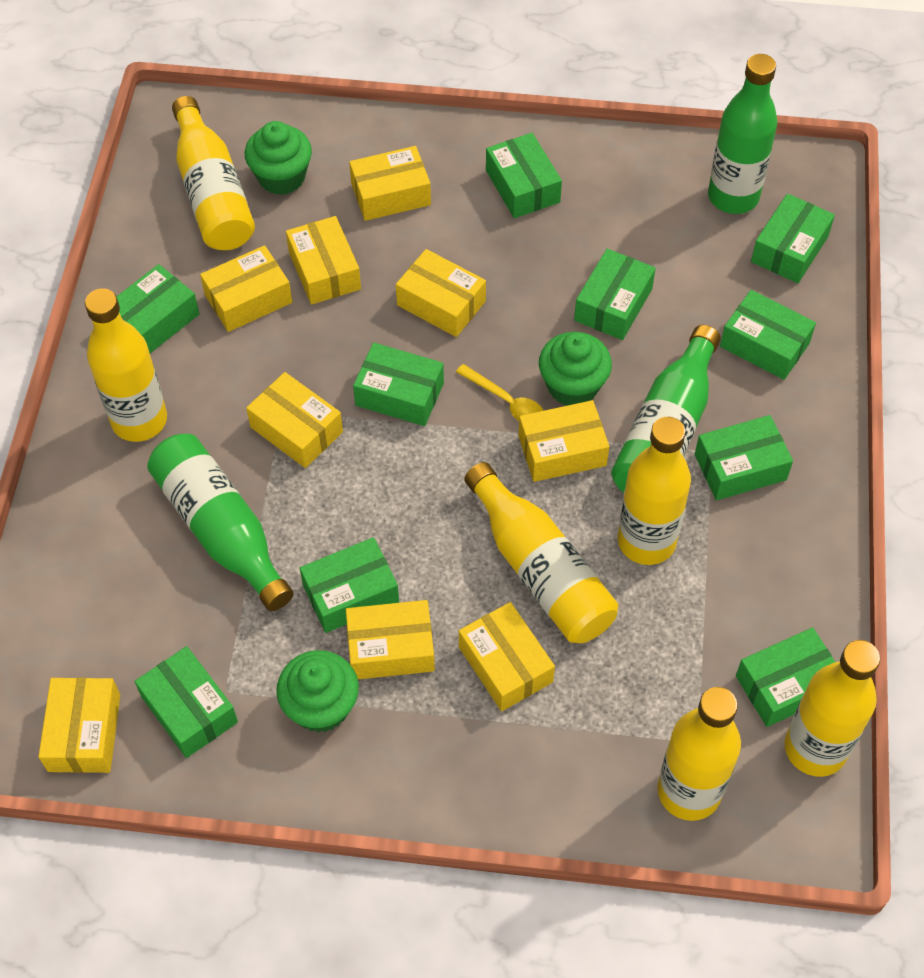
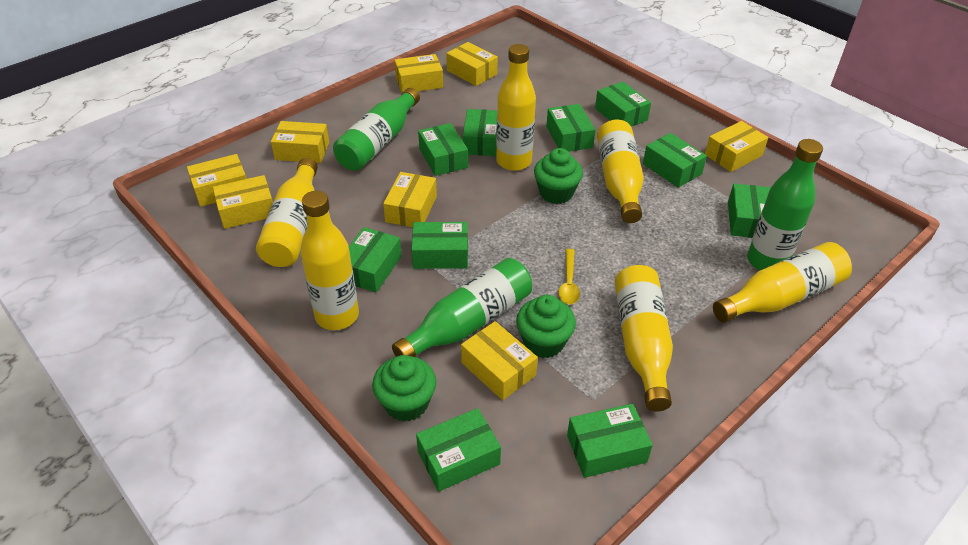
yellow box: 9 -> 8

